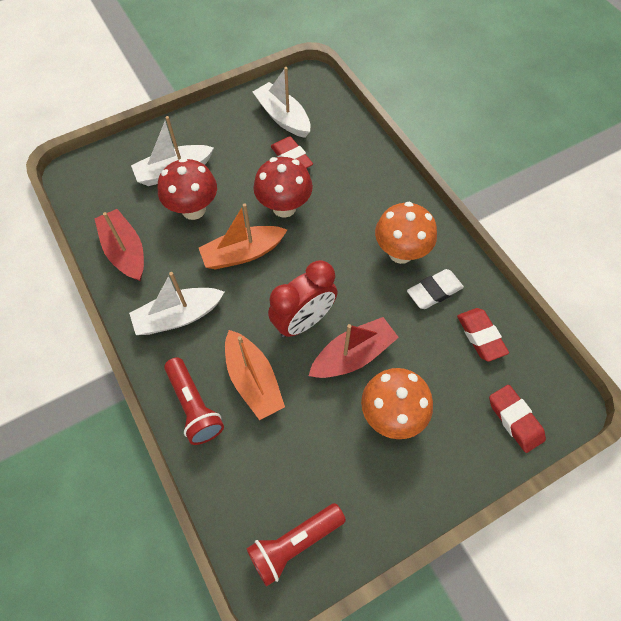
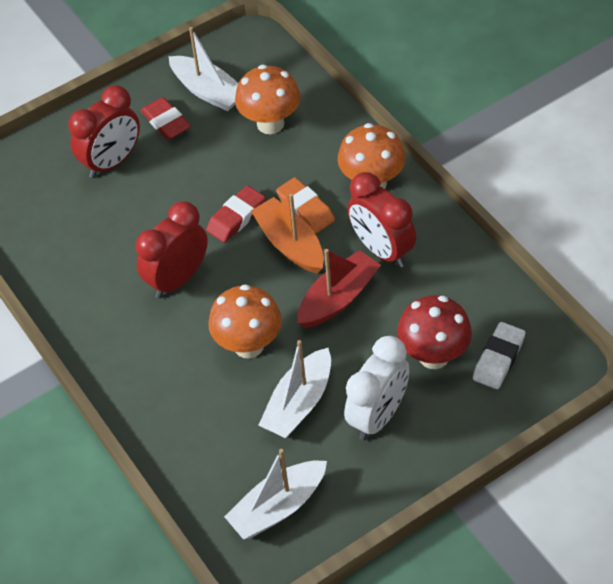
orange boat: 2 -> 1
orange eraser: 0 -> 1
orange mushroom: 2 -> 3
red boat: 2 -> 1
red clock: 1 -> 3
red eraser: 3 -> 2
red flashlight: 2 -> 0
red mushroom: 2 -> 1
white clock: 0 -> 1

